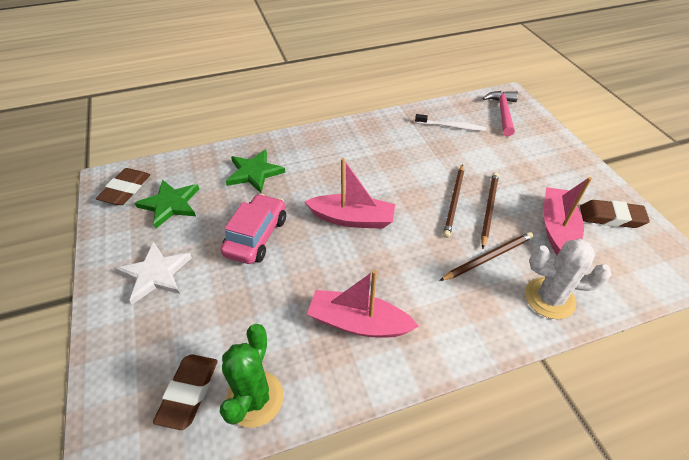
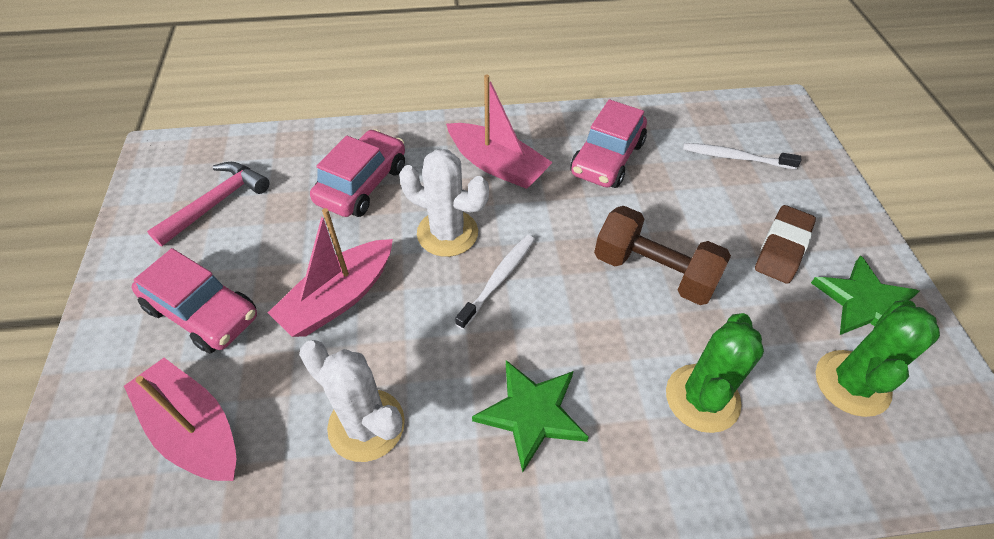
brown dumbbell: 0 -> 1
brown eraser: 3 -> 1
brown pencil: 3 -> 0
green cactus: 1 -> 2
pink car: 1 -> 3
white cactus: 1 -> 2
white star: 1 -> 0
white toothbrush: 1 -> 2

